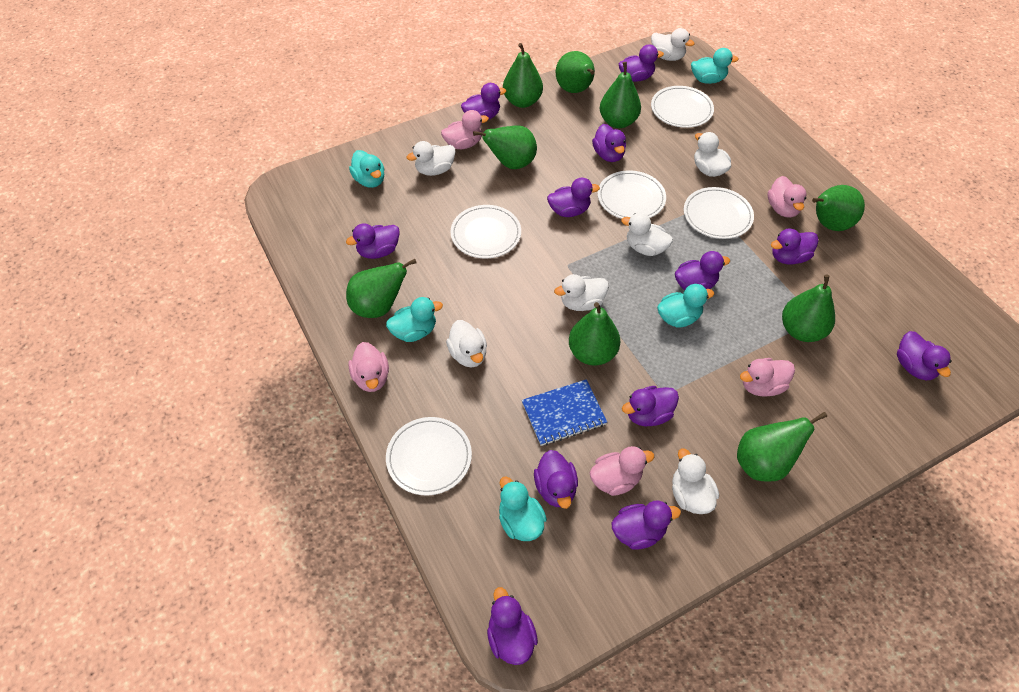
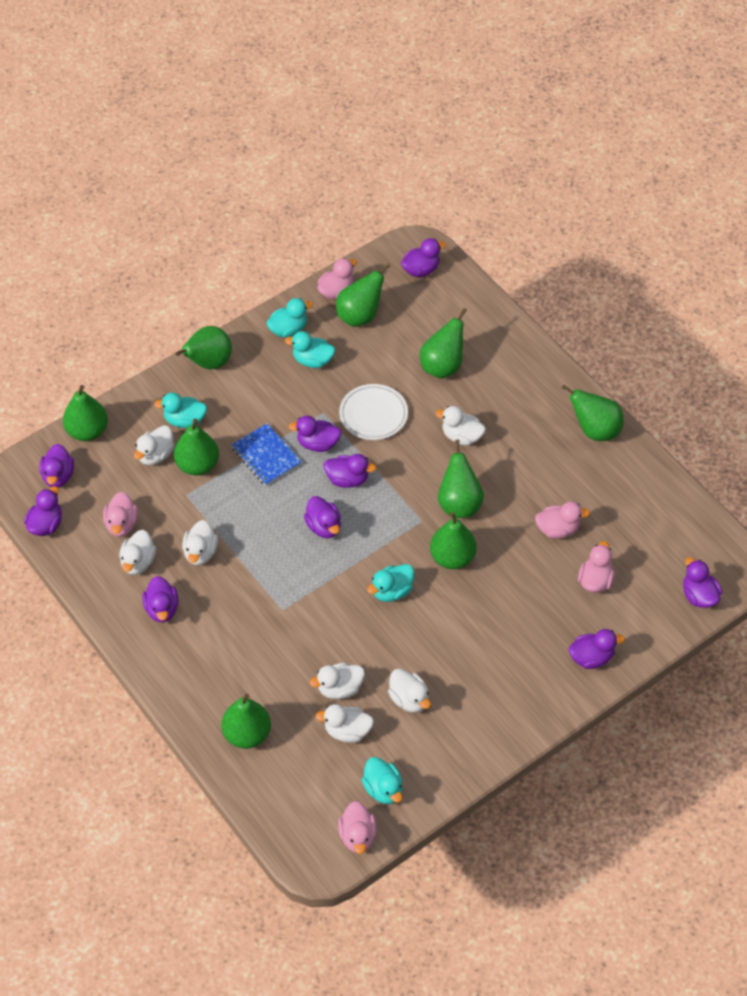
purple duck: 12 -> 9
white plate: 5 -> 1

